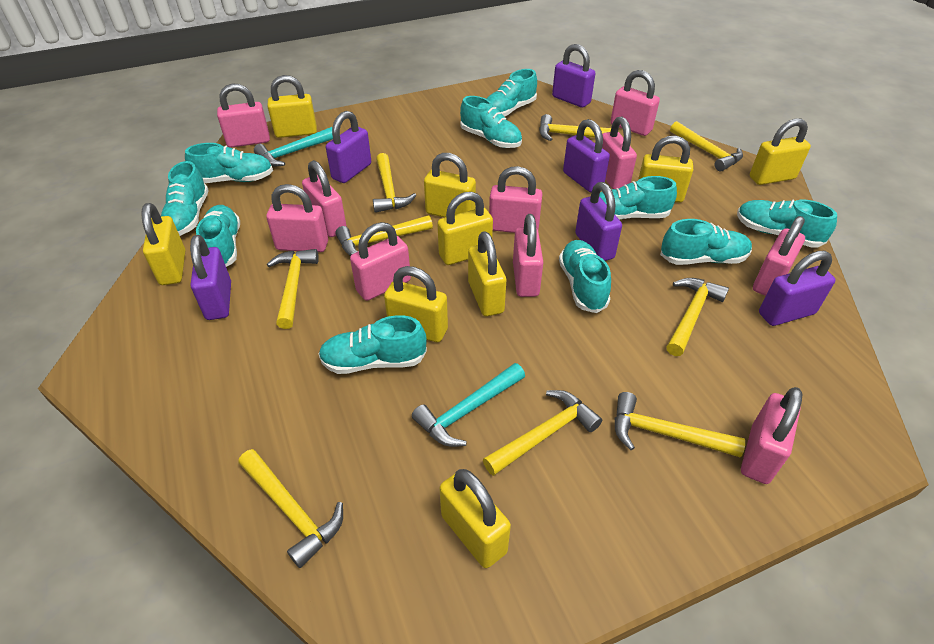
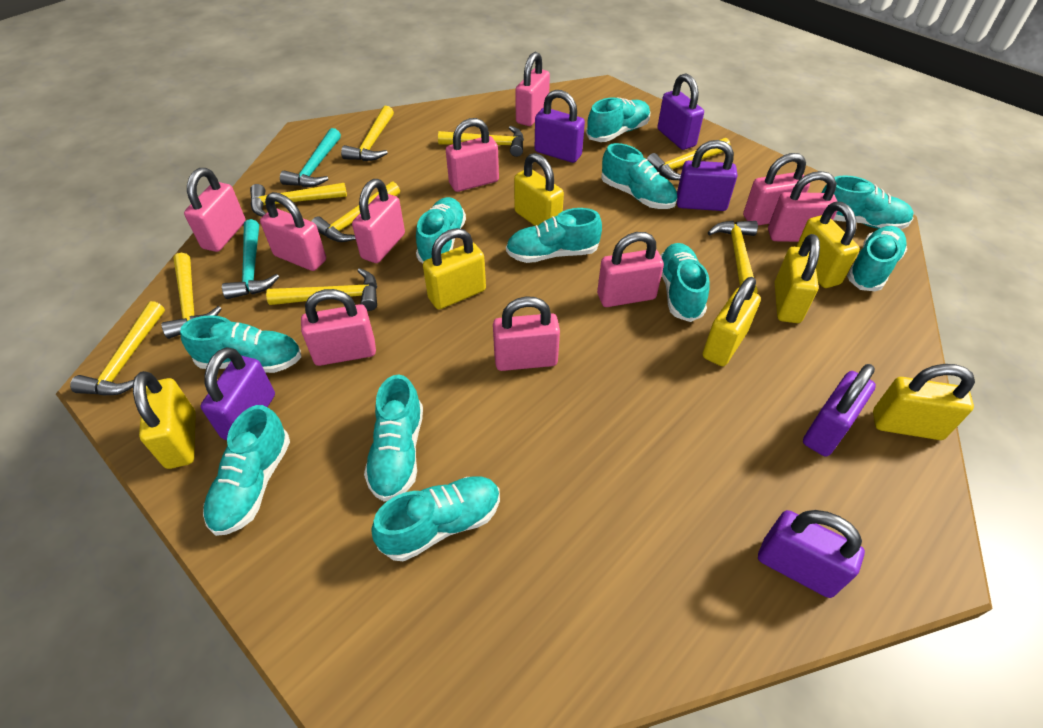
turquoise shoe: 10 -> 11
yellow padlock: 9 -> 7

